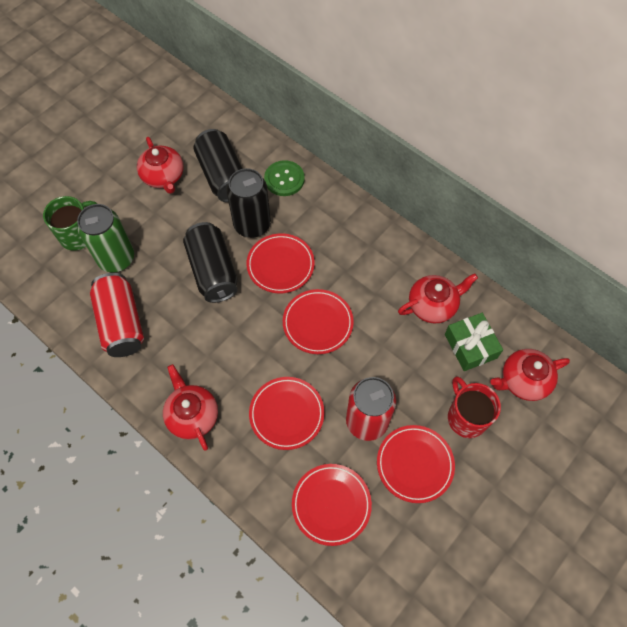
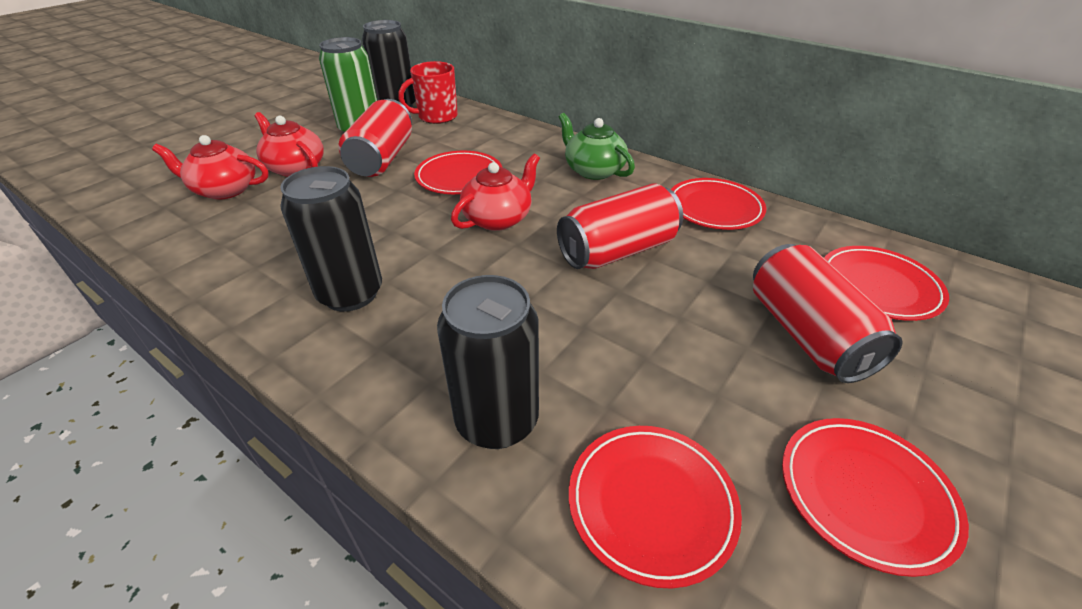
green button: 1 -> 0
green gift: 1 -> 0
green mug: 1 -> 0
green teapot: 0 -> 1
red can: 2 -> 3
red teapot: 4 -> 3

